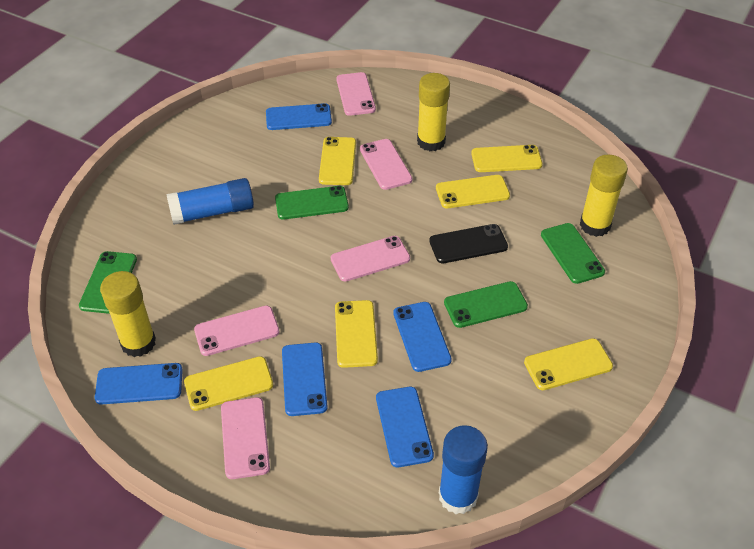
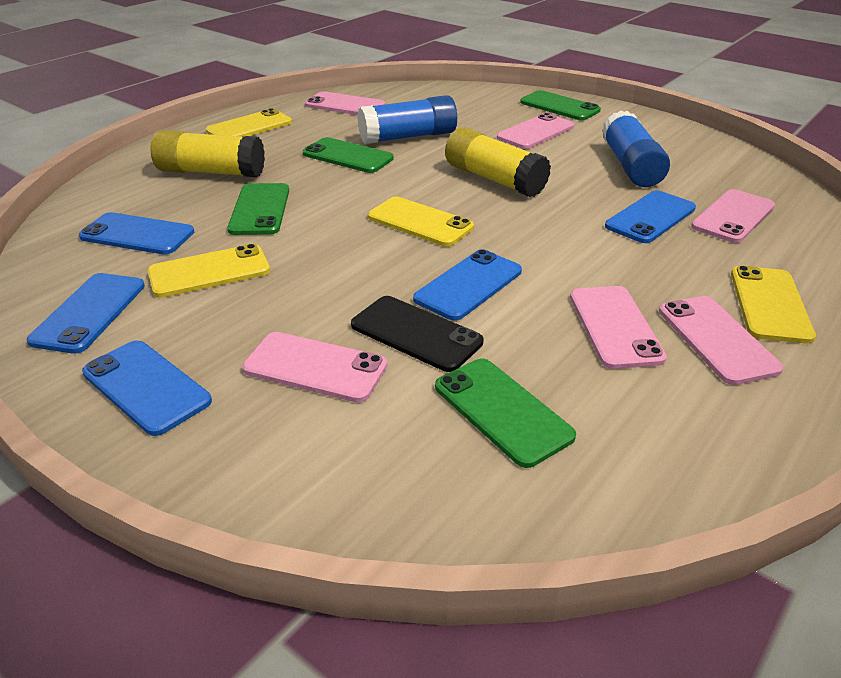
pink phone: 5 -> 6
yellow glue stick: 3 -> 2
yellow phone: 6 -> 4

